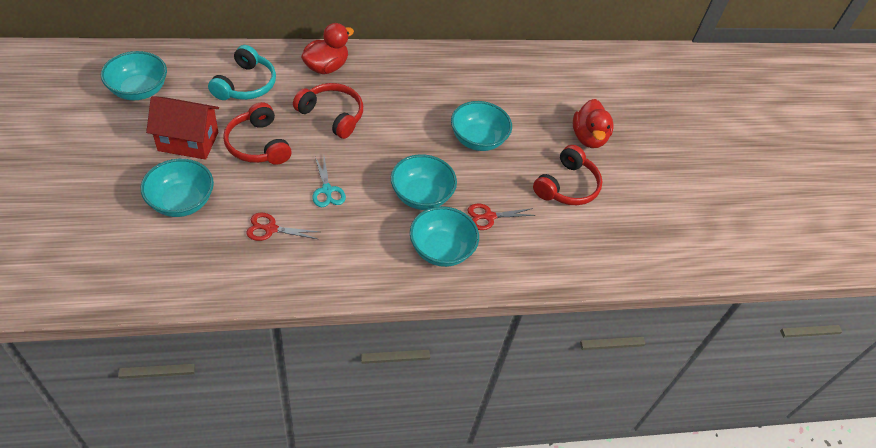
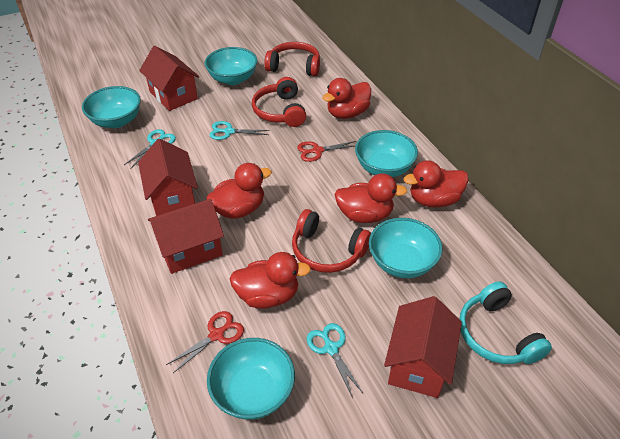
red duck: 2 -> 5
red house: 1 -> 4
turquoise scissors: 1 -> 3

